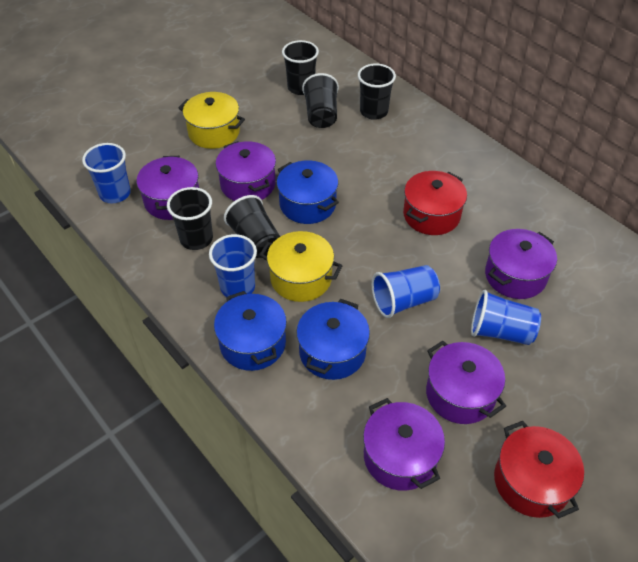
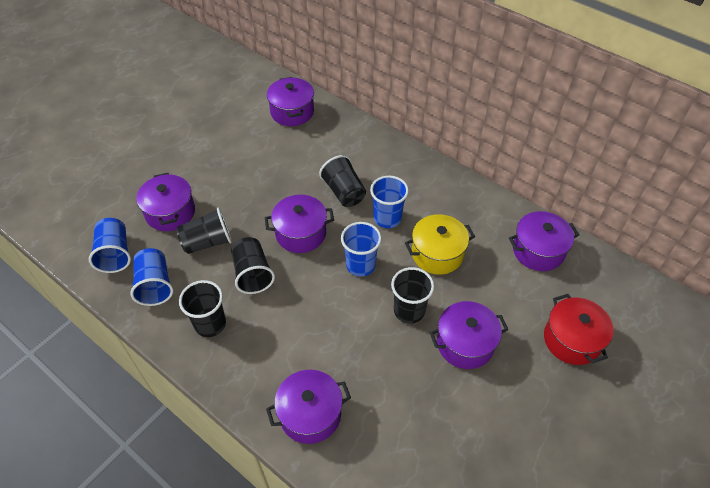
blue pot: 3 -> 0
purple pot: 5 -> 6
red pot: 2 -> 1
yellow pot: 2 -> 1

